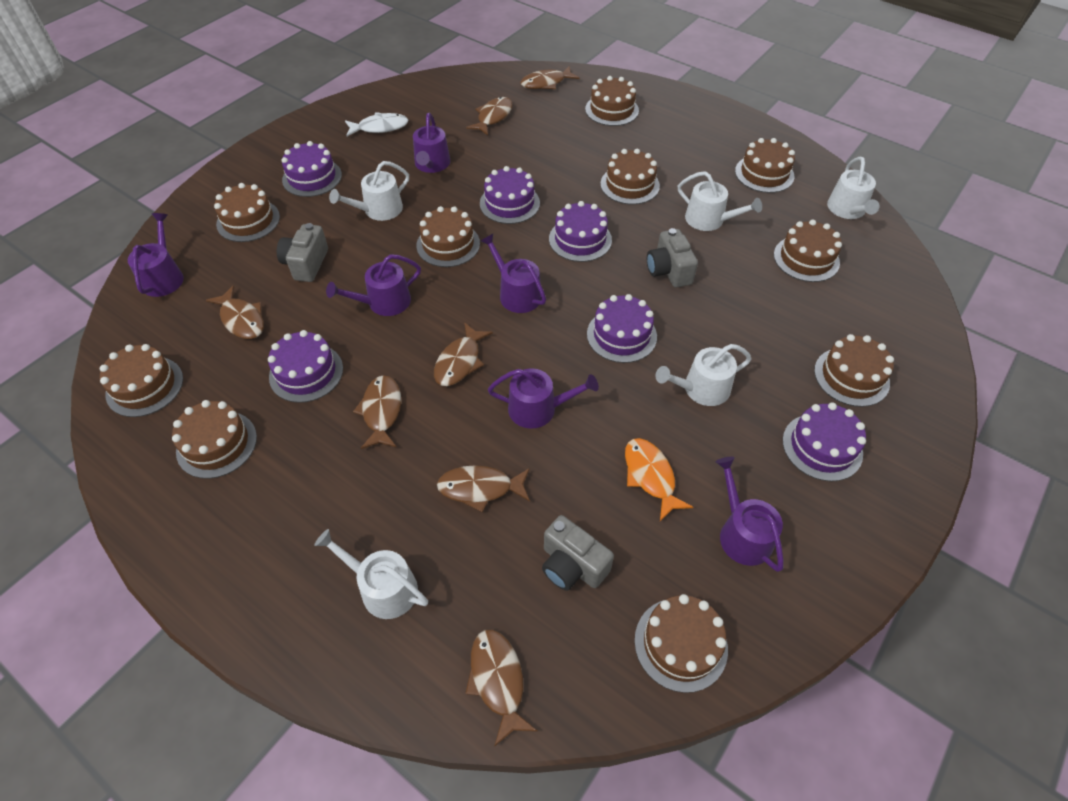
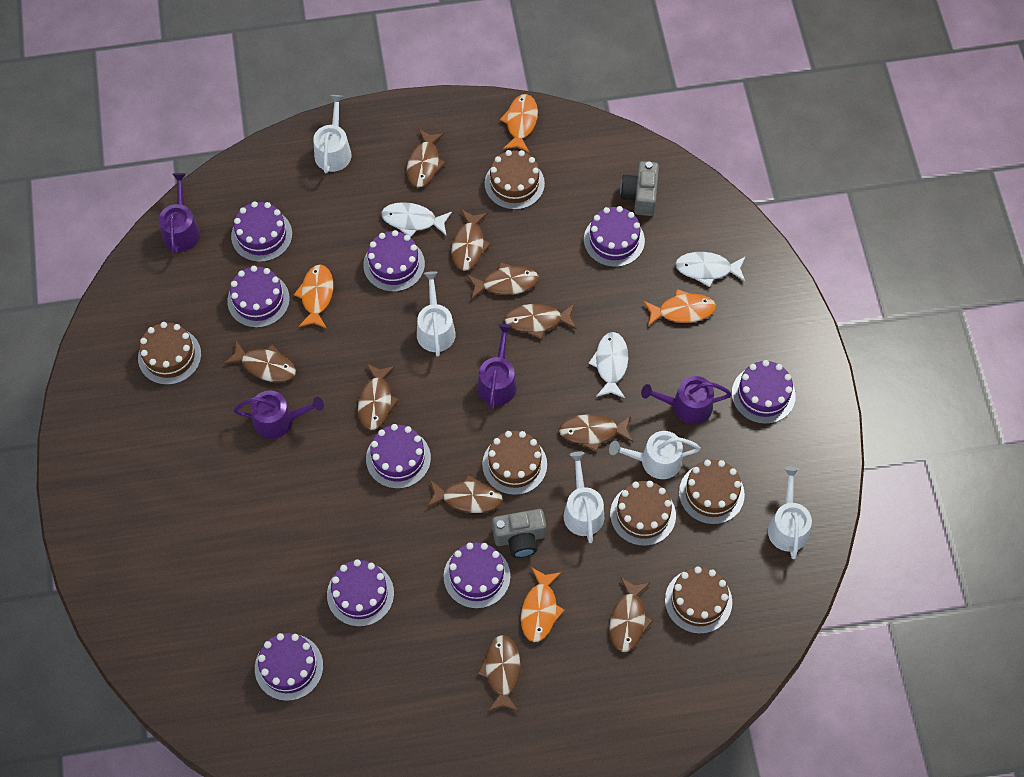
brown cake: 10 -> 6
brown fish: 7 -> 10
grey camera: 3 -> 2
orange fish: 1 -> 4
purple cake: 6 -> 9
purple watering can: 6 -> 4
white fish: 1 -> 3

